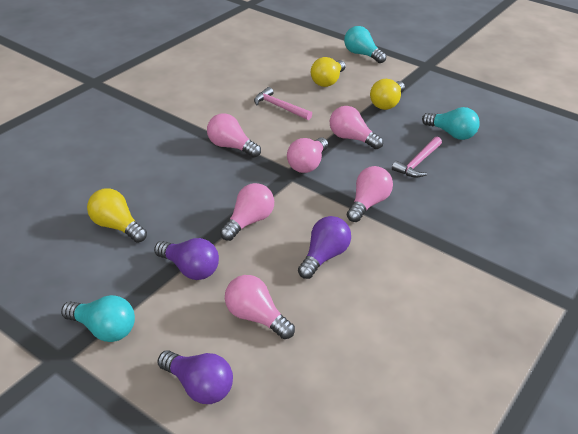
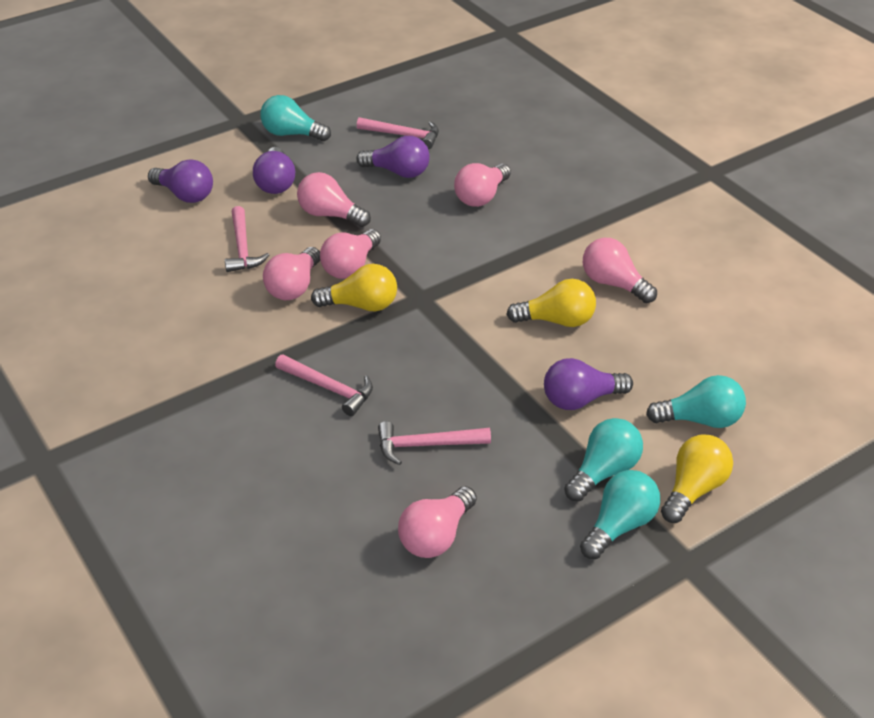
pink hammer: 2 -> 4
purple light bulb: 3 -> 4
turquoise light bulb: 3 -> 4

